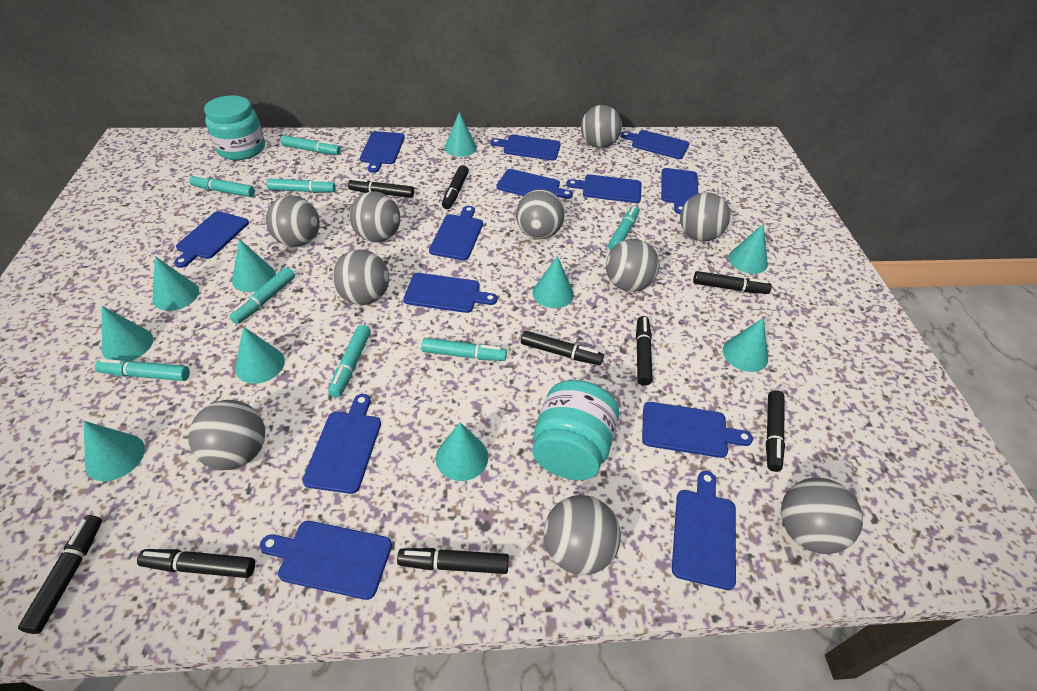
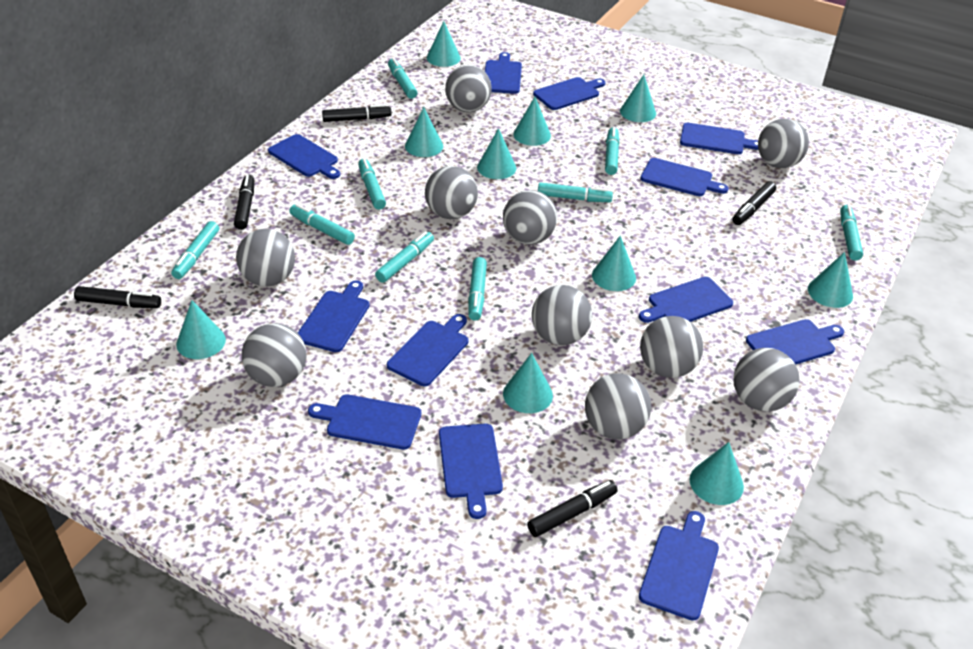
black marker: 9 -> 5
blue cutting board: 13 -> 12
turquoise jar: 2 -> 0
turquoise marker: 8 -> 9

